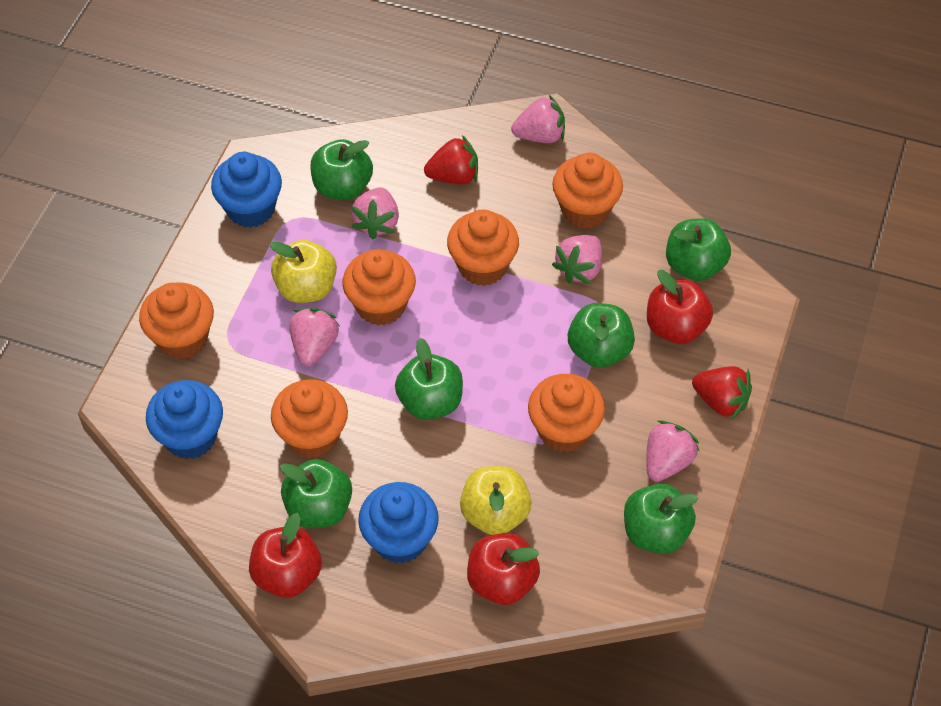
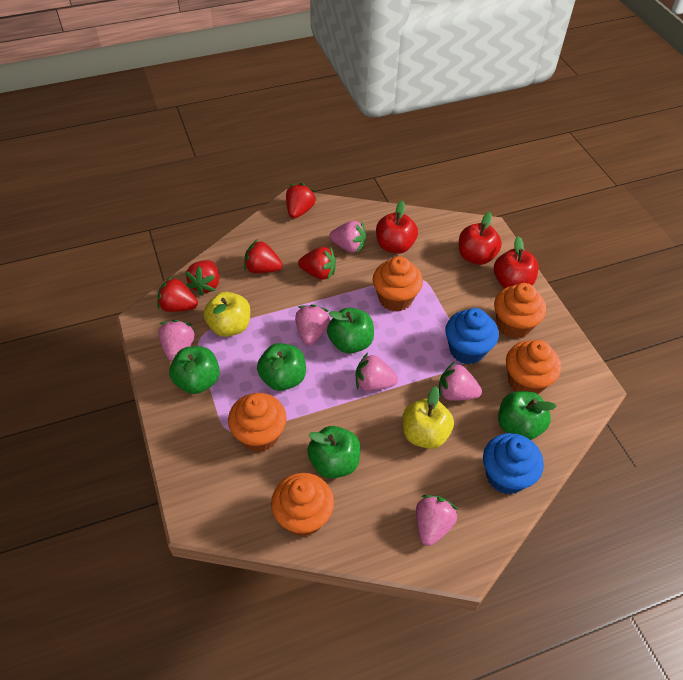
blue cupcake: 3 -> 2
green apple: 6 -> 5
orange cupcake: 6 -> 5
pink strawberry: 5 -> 6
red strawberry: 2 -> 5

